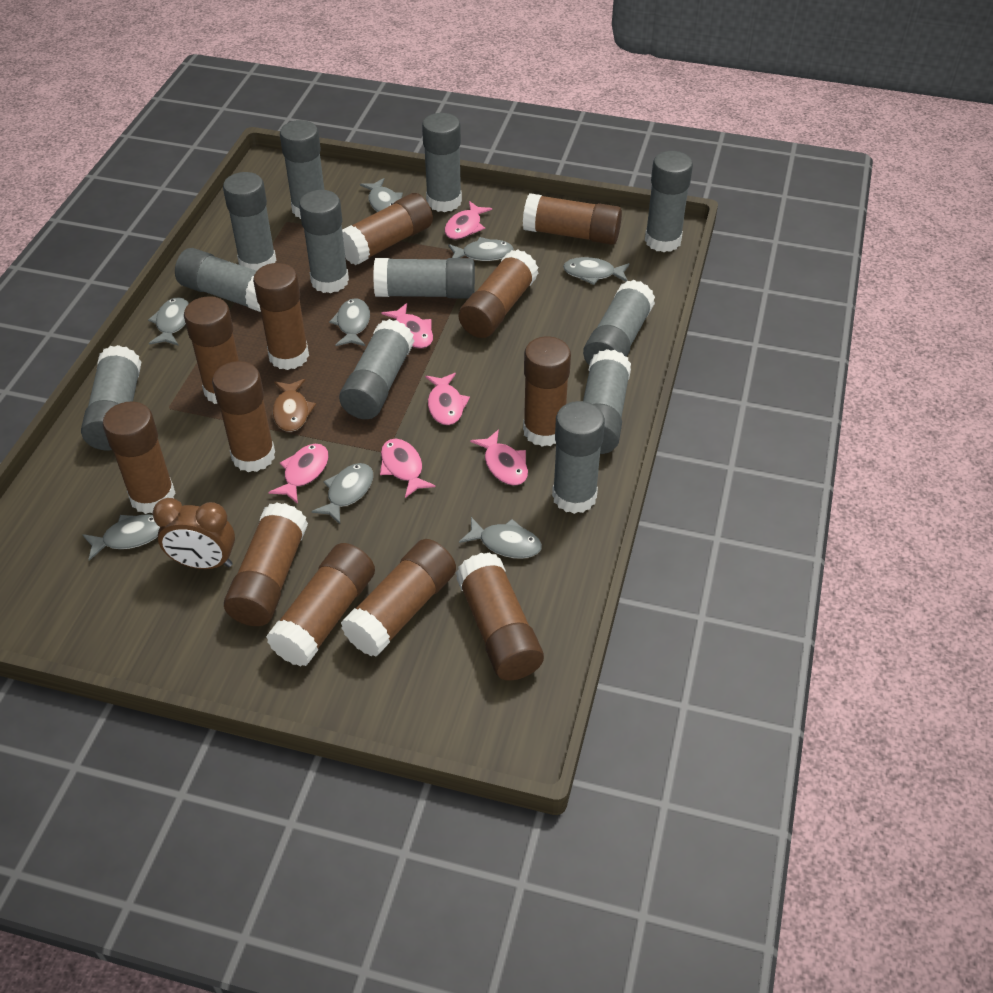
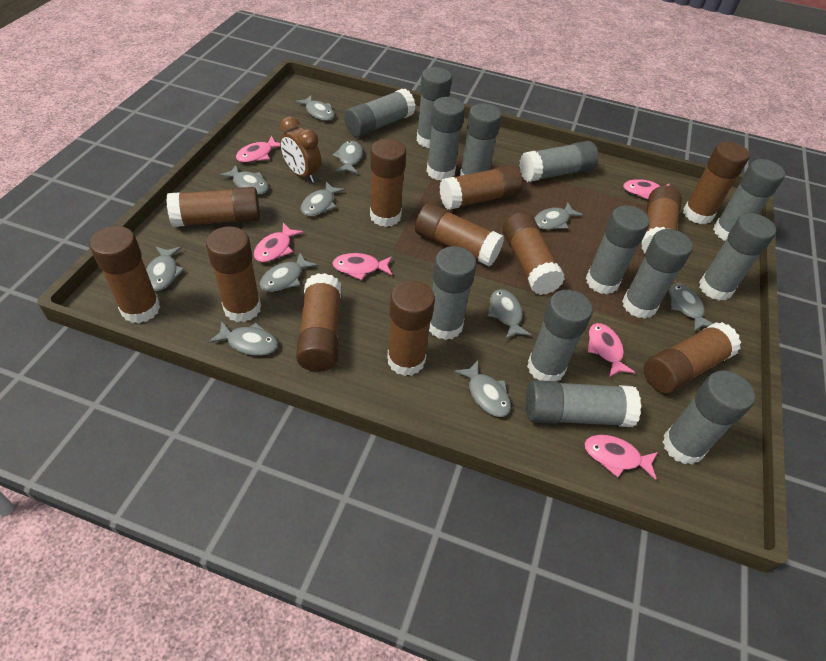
brown fish: 1 -> 0
grey fish: 8 -> 11
grey glue stick: 12 -> 13

